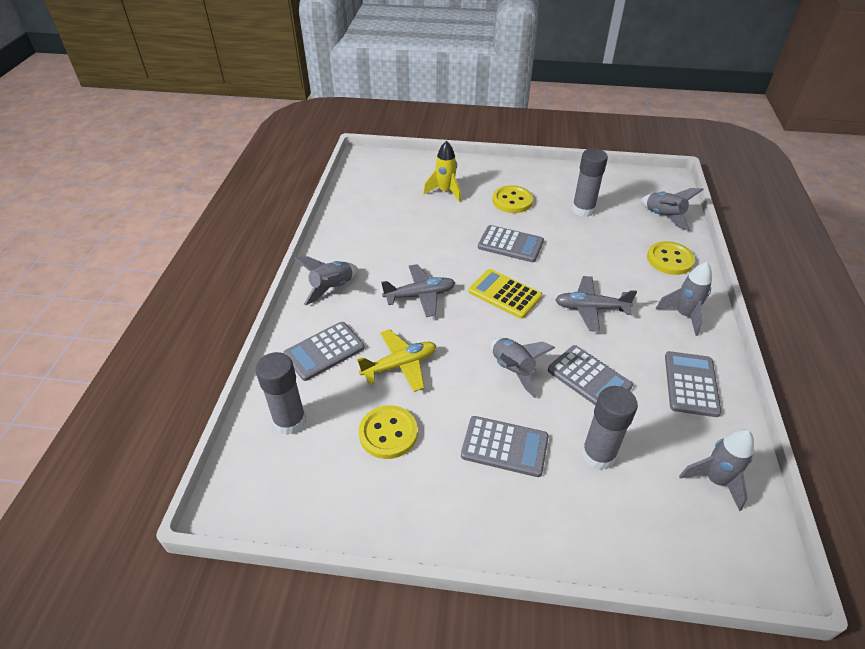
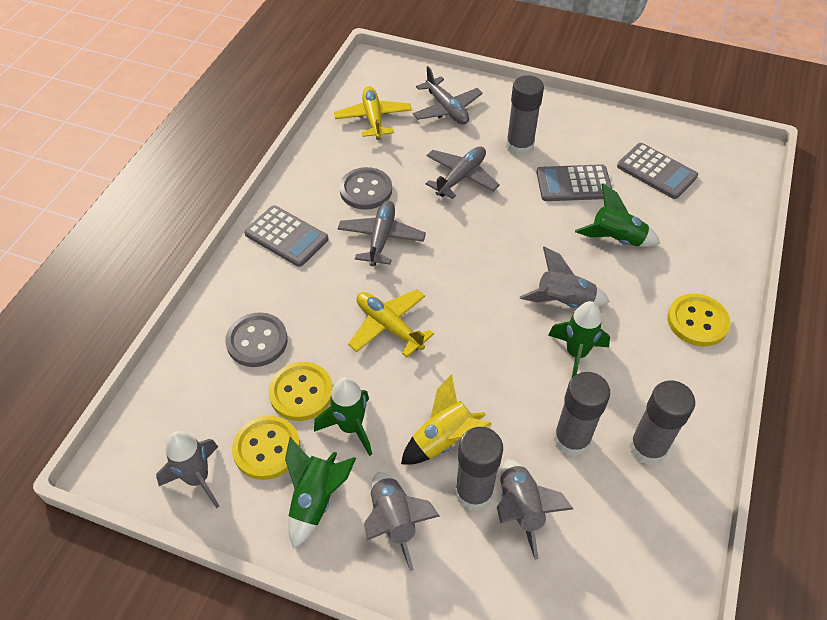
green rocket: 0 -> 4
grey button: 0 -> 2
grey calculator: 5 -> 3
grey glue stick: 3 -> 4
grey plane: 2 -> 3
grey rocket: 5 -> 4
yellow calculator: 1 -> 0
yellow plane: 1 -> 2

